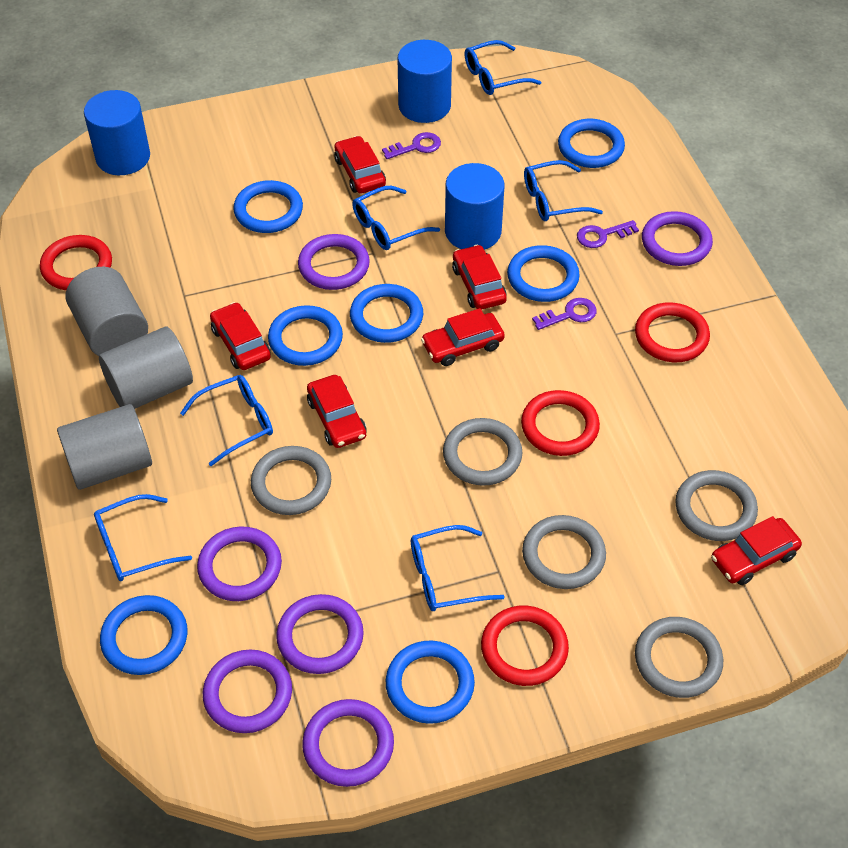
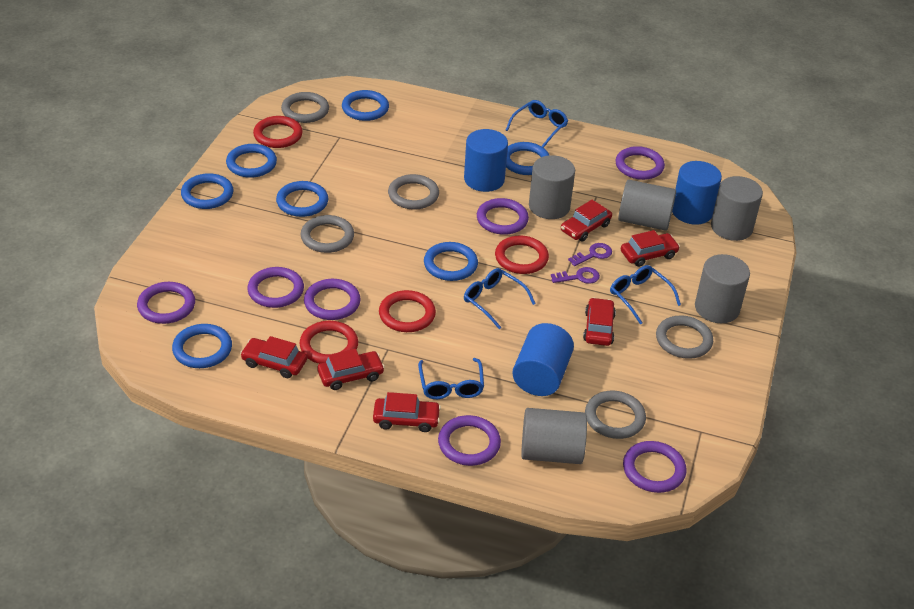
blue glasses: 6 -> 4
grey cylinder: 3 -> 5
purple key: 3 -> 2
purple ring: 6 -> 7

